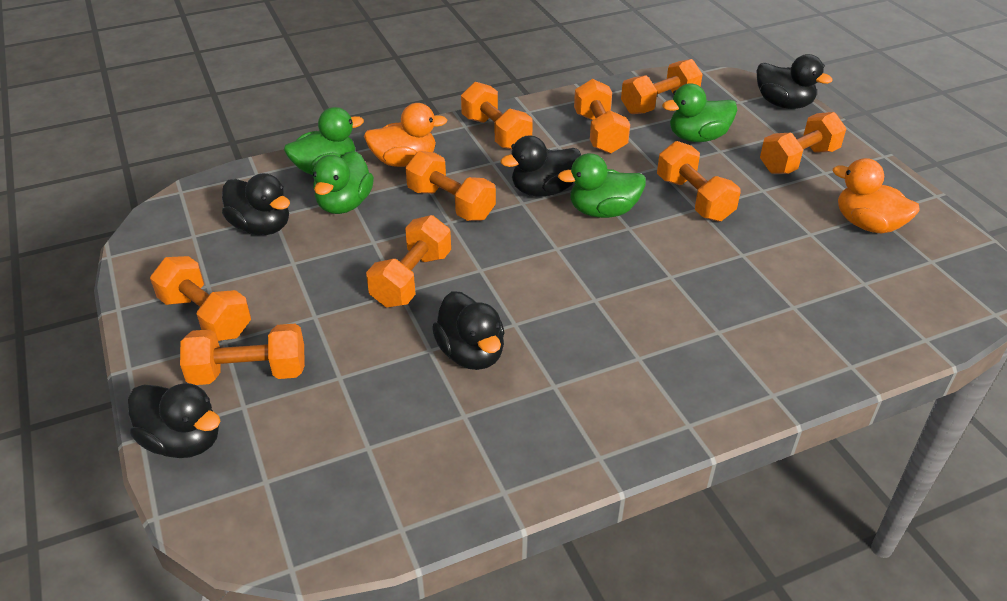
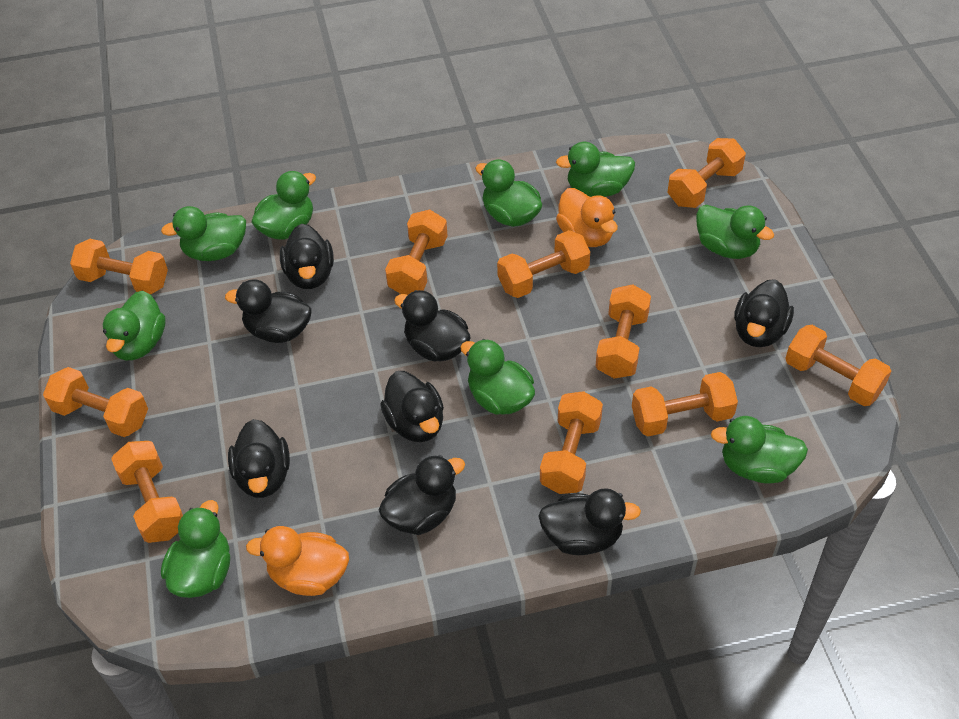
black duck: 5 -> 8
green duck: 4 -> 9
orange dumbbell: 9 -> 10

